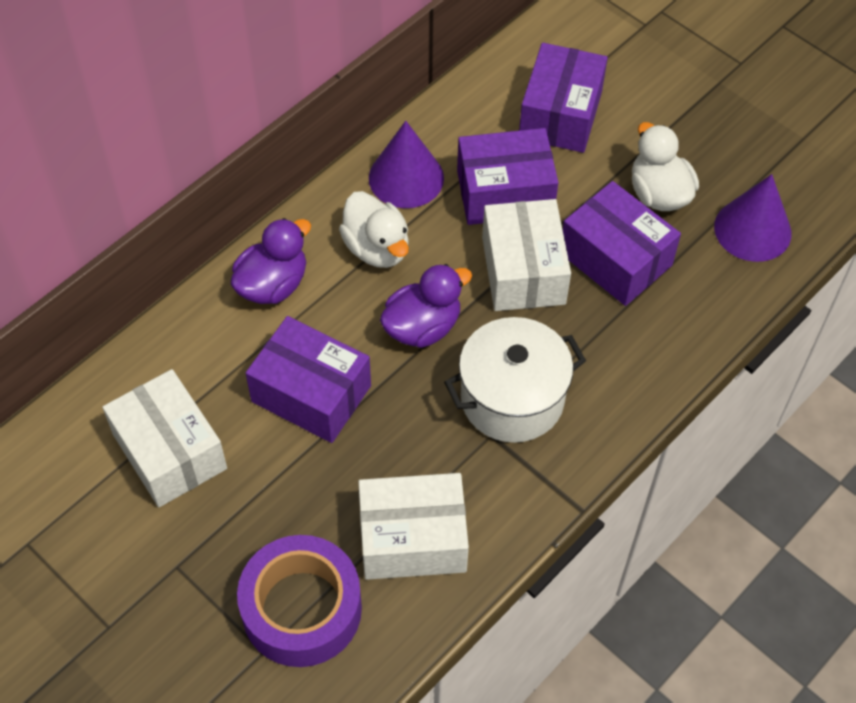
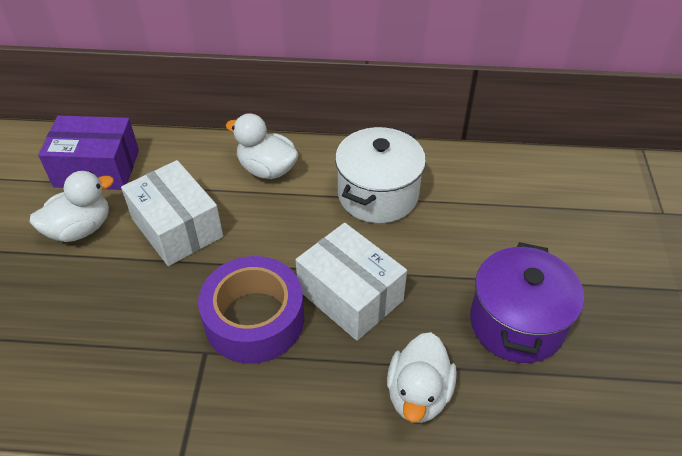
purple box: 4 -> 1
purple cone: 2 -> 0
purple duck: 2 -> 0
purple pot: 0 -> 1
white box: 3 -> 2
white duck: 2 -> 3

